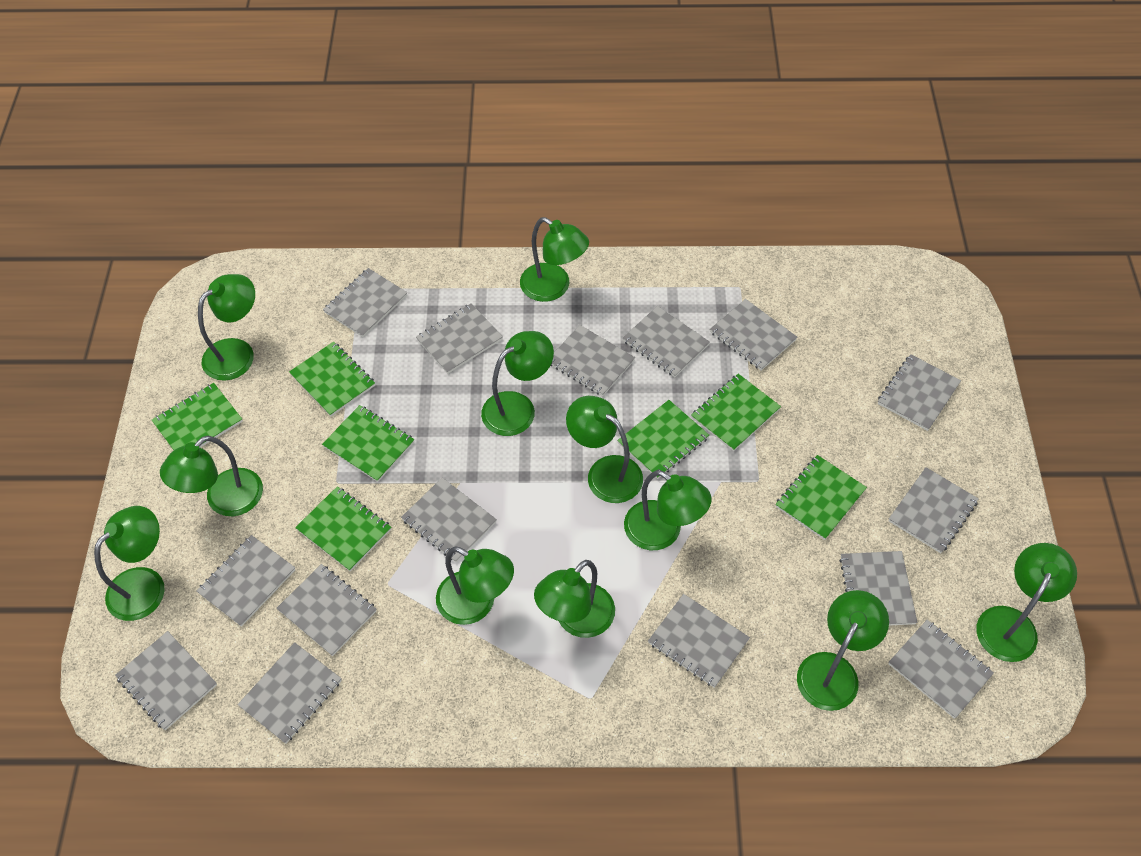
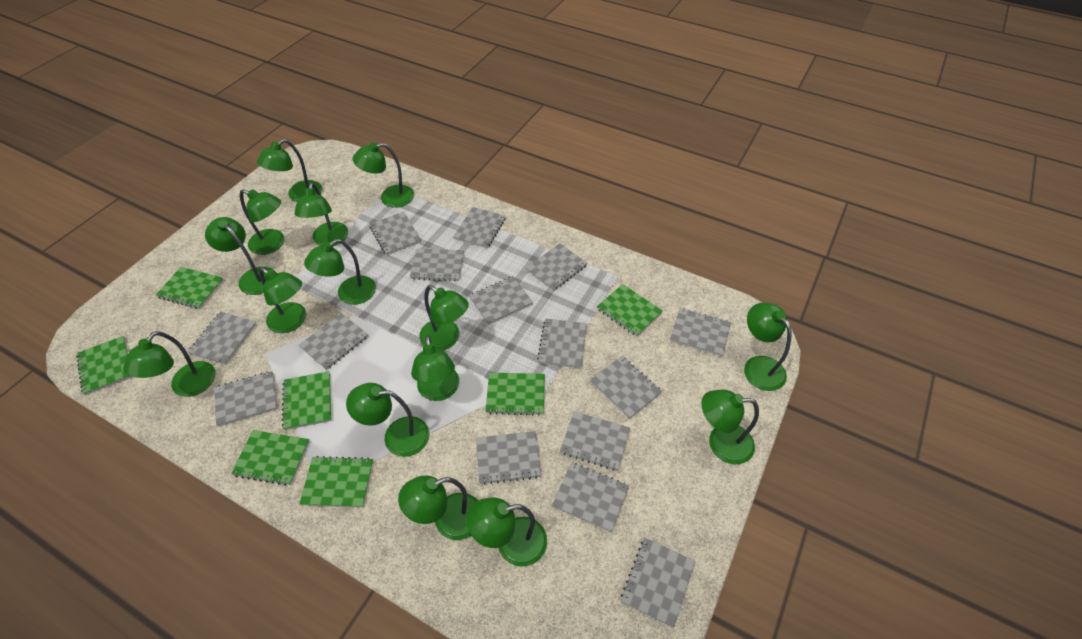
green lamp: 11 -> 15

